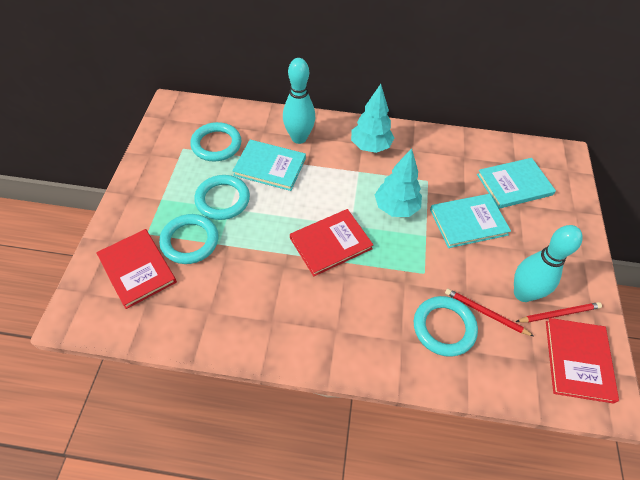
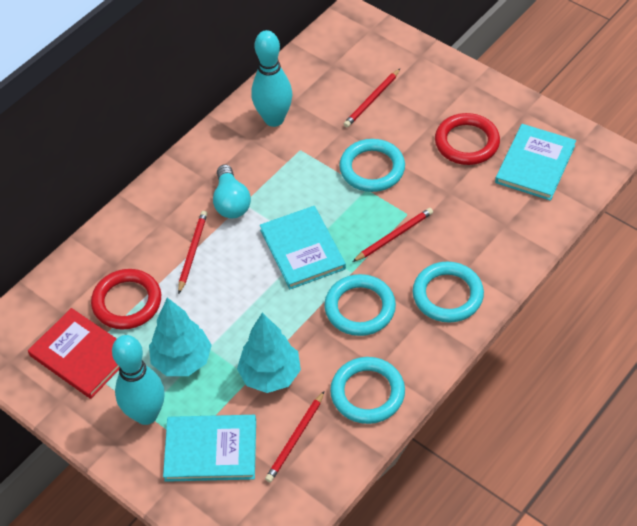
red book: 3 -> 1
red pencil: 2 -> 4
red ring: 0 -> 2
turquoise light bulb: 0 -> 1

